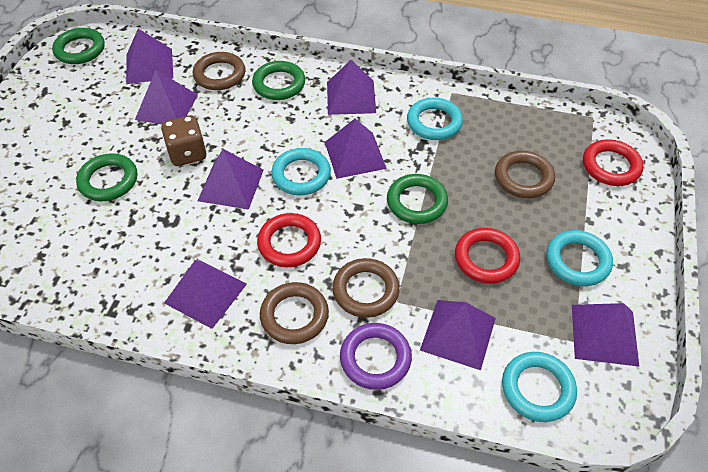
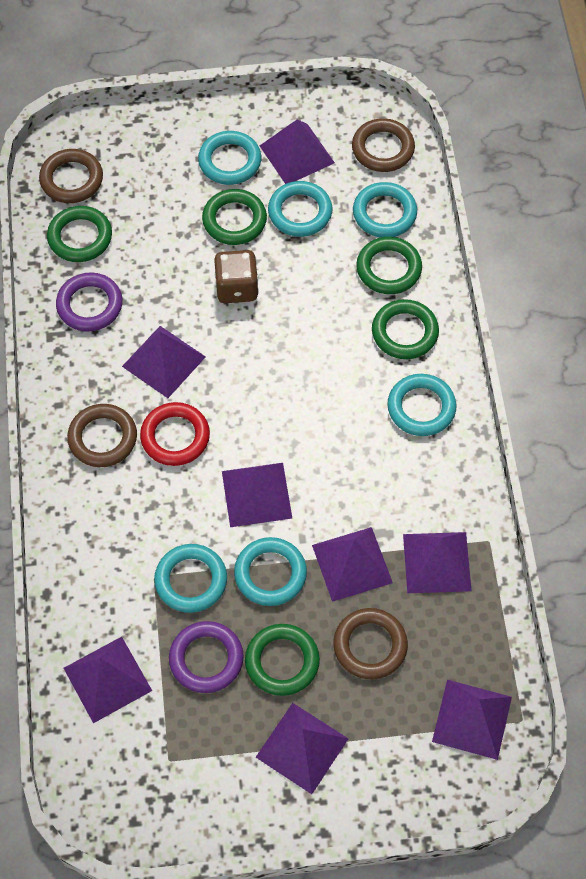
green ring: 4 -> 5
purple ring: 1 -> 2
red ring: 3 -> 1
turquoise ring: 4 -> 6

